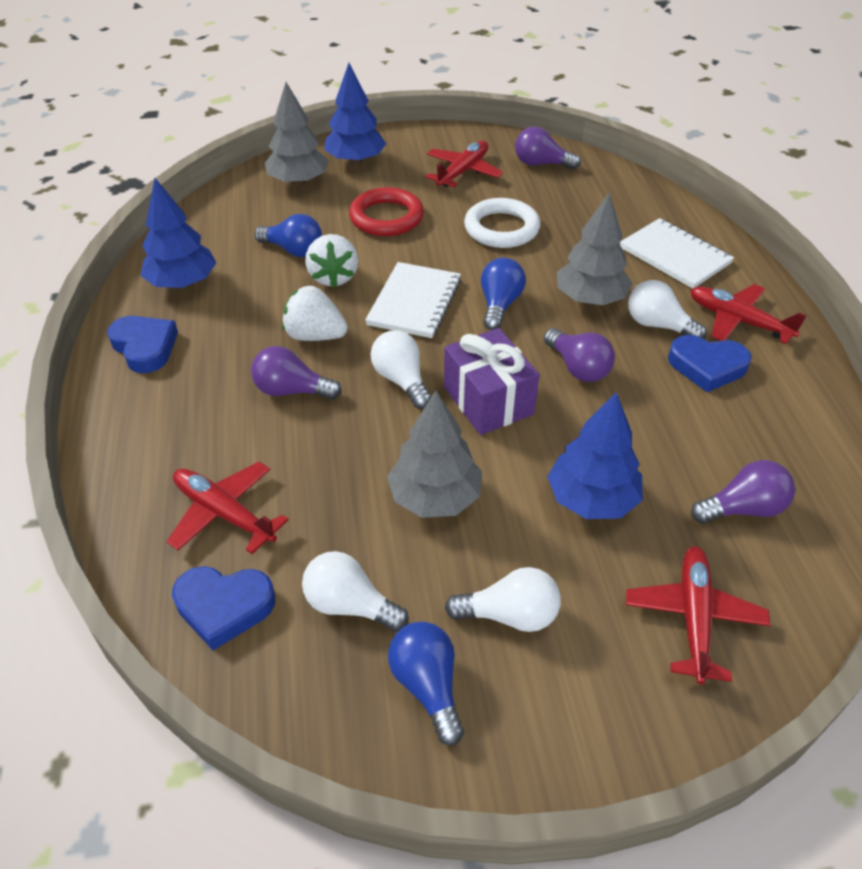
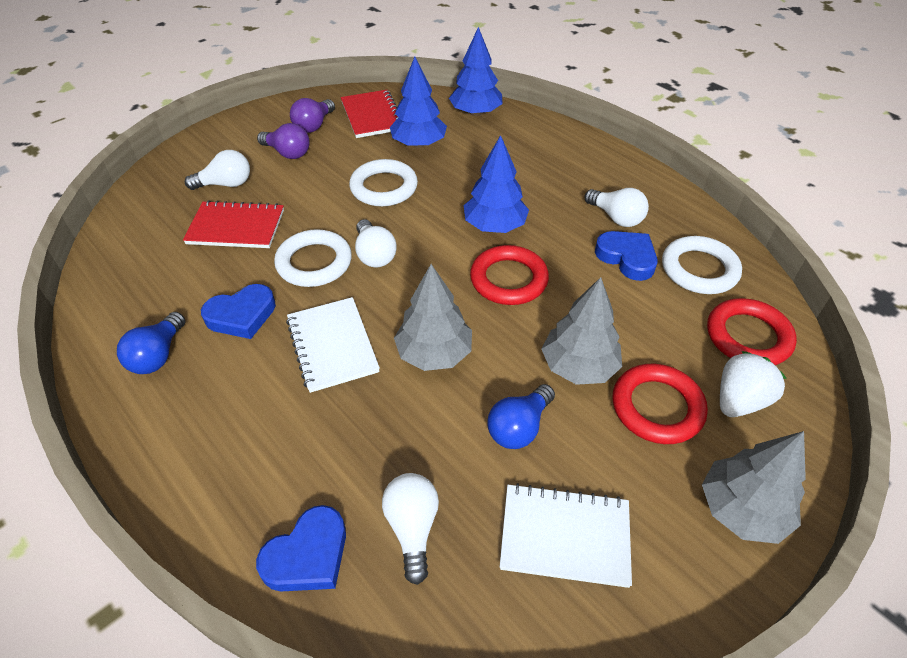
blue light bulb: 3 -> 2
purple gift: 1 -> 0
purple light bulb: 4 -> 2
red notebook: 0 -> 2
red plane: 4 -> 0
red ring: 1 -> 3
white ring: 1 -> 3
white strawberry: 2 -> 1

